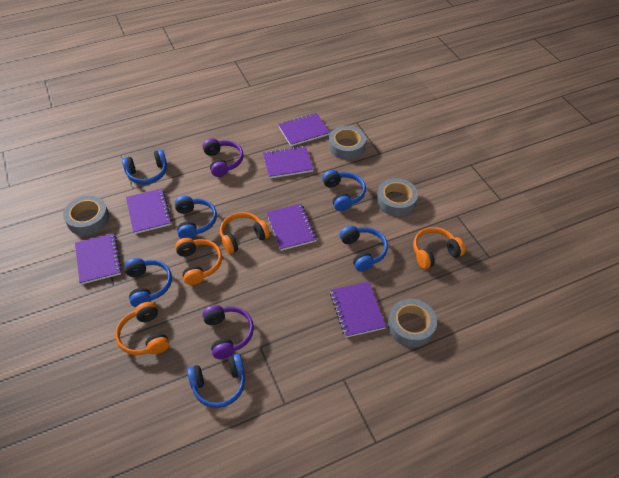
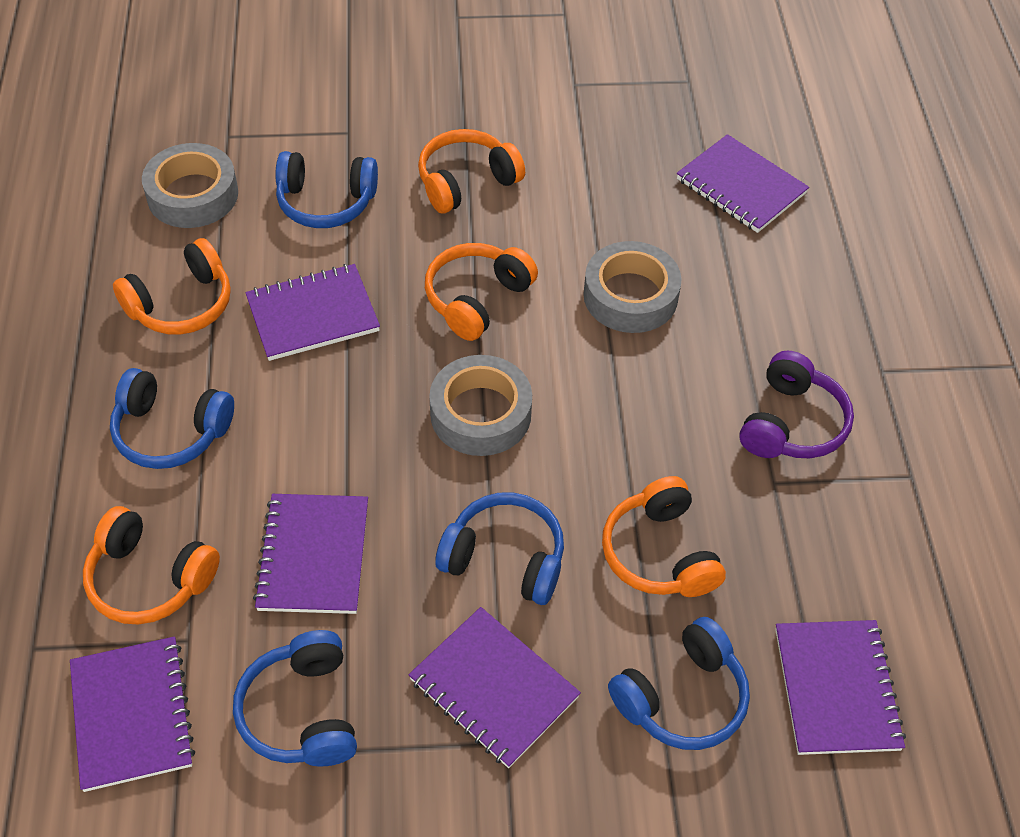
blue headphones: 6 -> 5
grey tape: 4 -> 3
orange headphones: 4 -> 5
purple headphones: 2 -> 1

